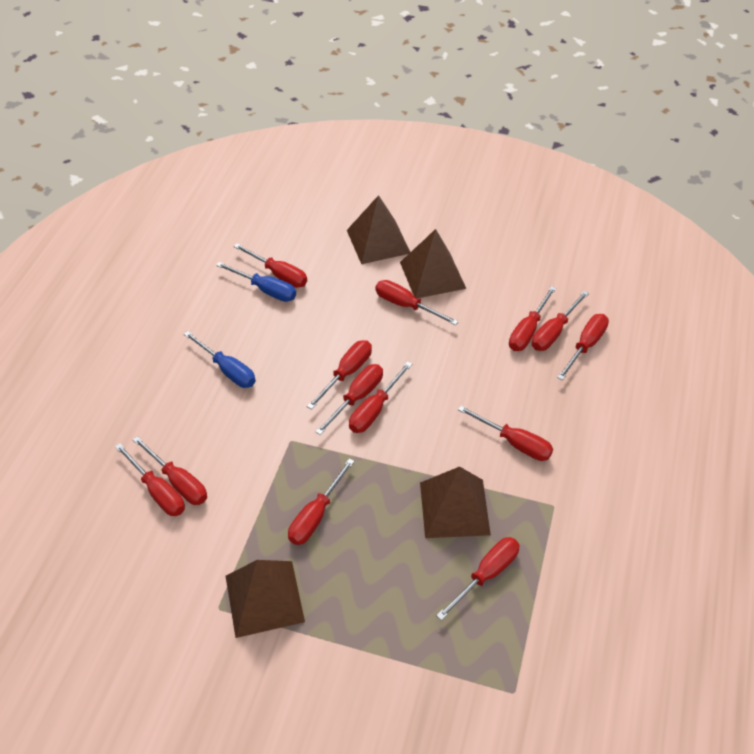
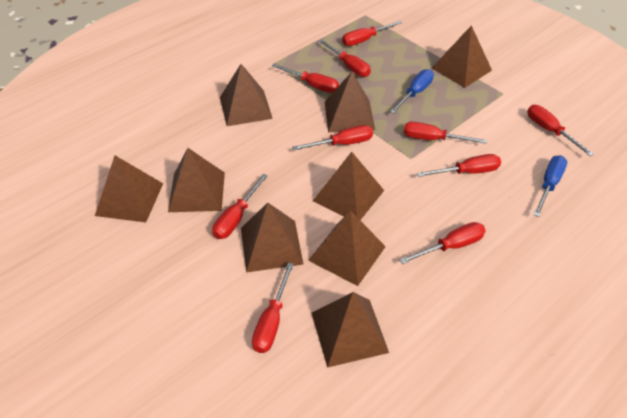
brown pyramid: 4 -> 9
red screwdriver: 13 -> 10

